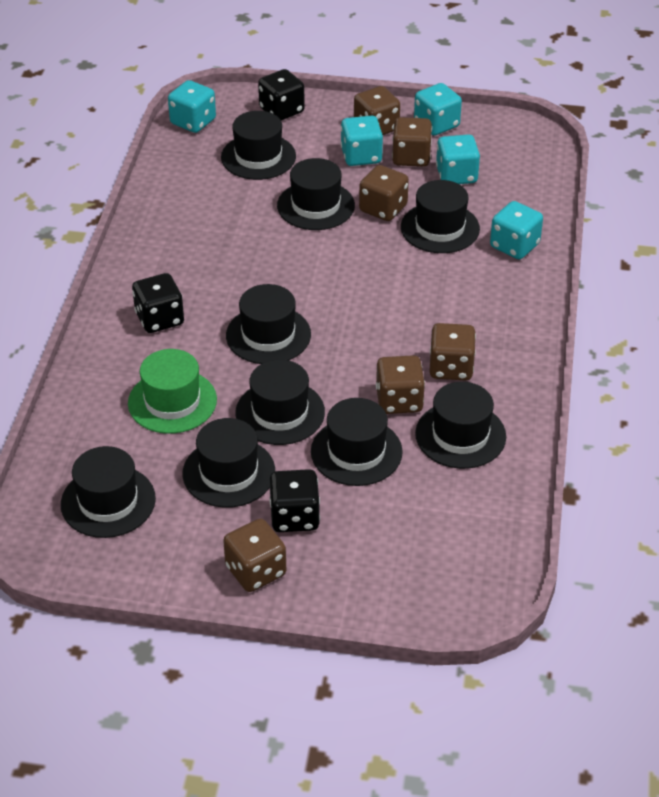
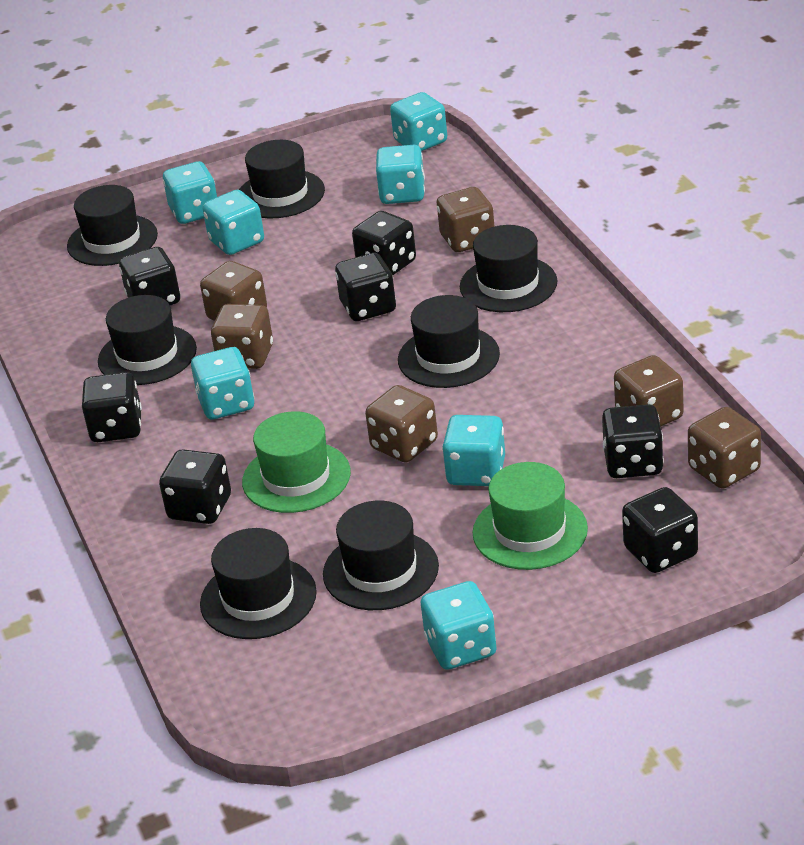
black dice: 3 -> 7
black hat: 9 -> 7
green hat: 1 -> 2
turquoise dice: 5 -> 7

